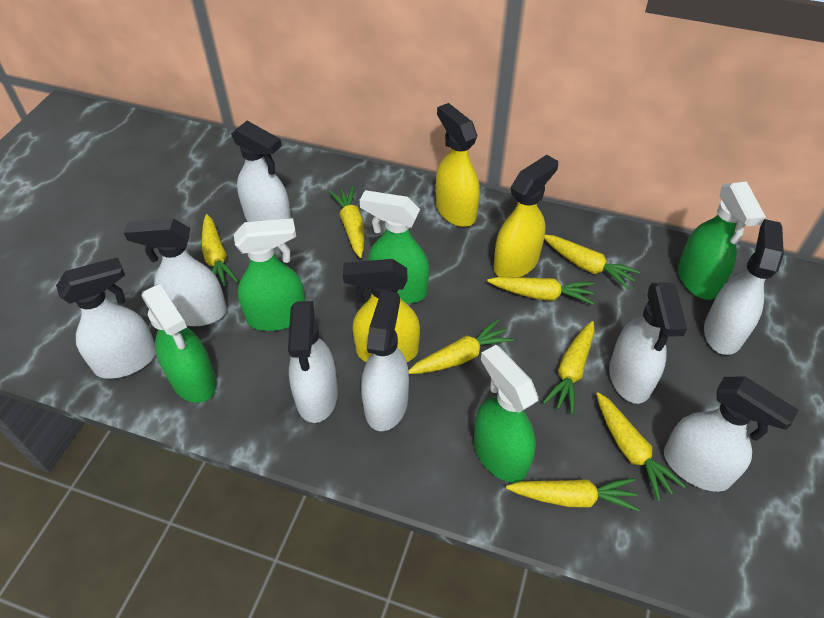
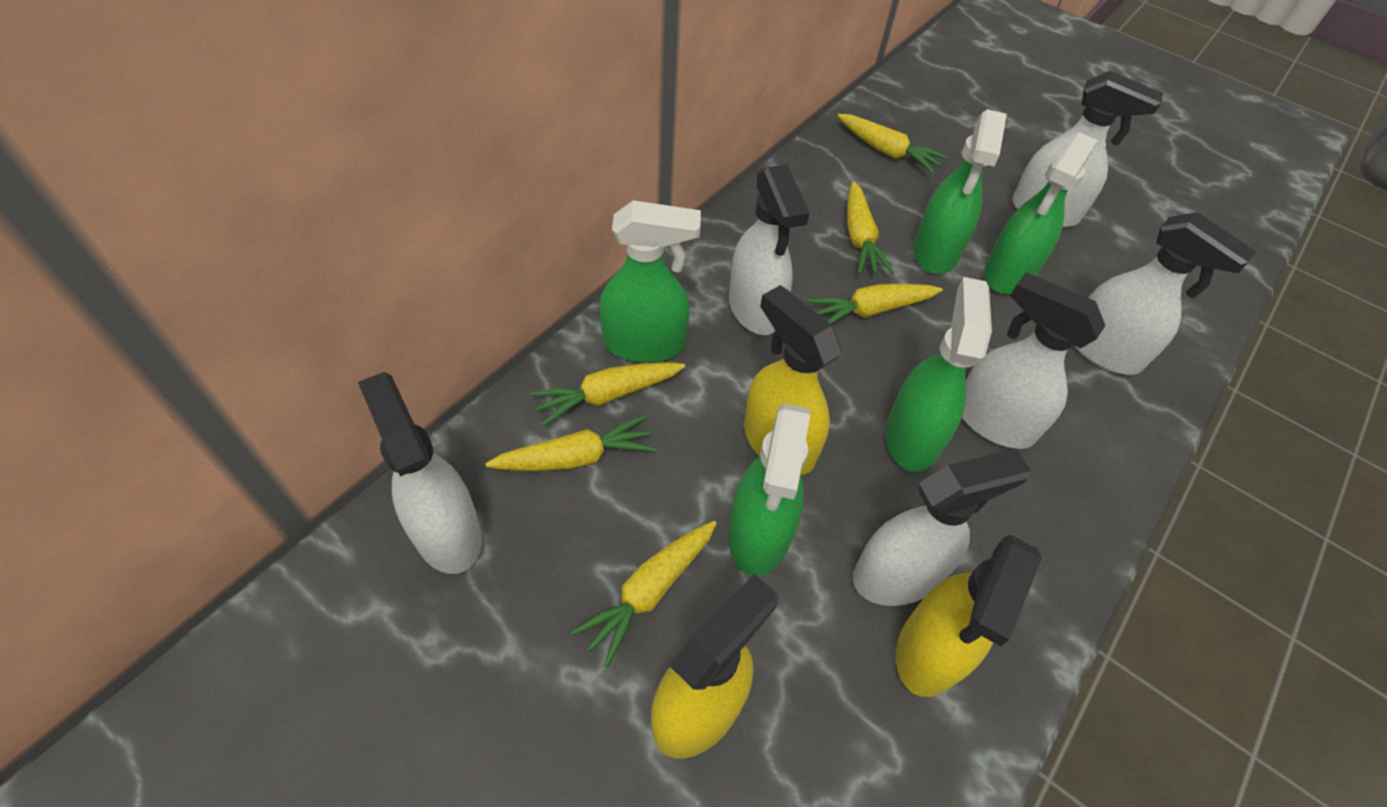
white spray bottle: 8 -> 6
yellow carrot: 8 -> 6

